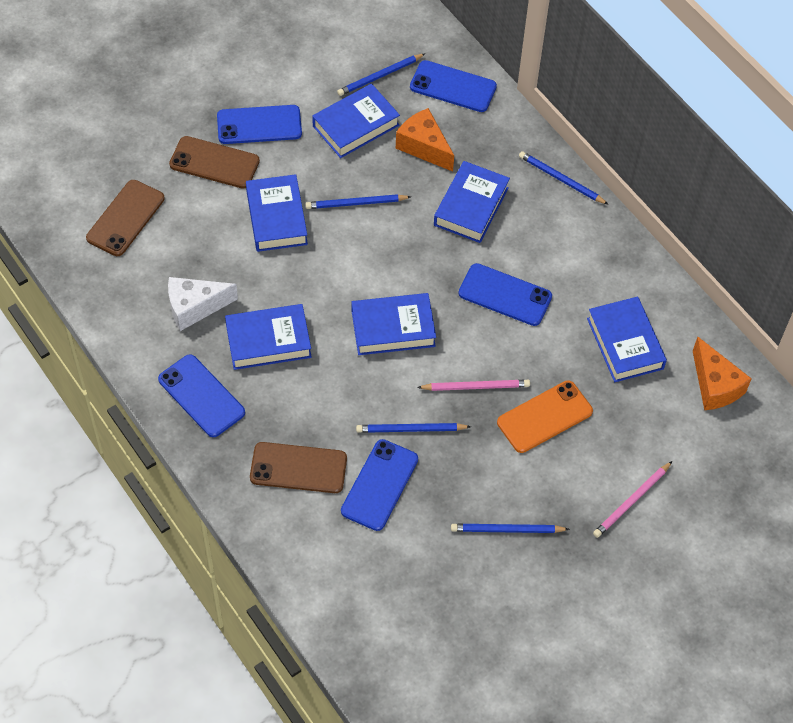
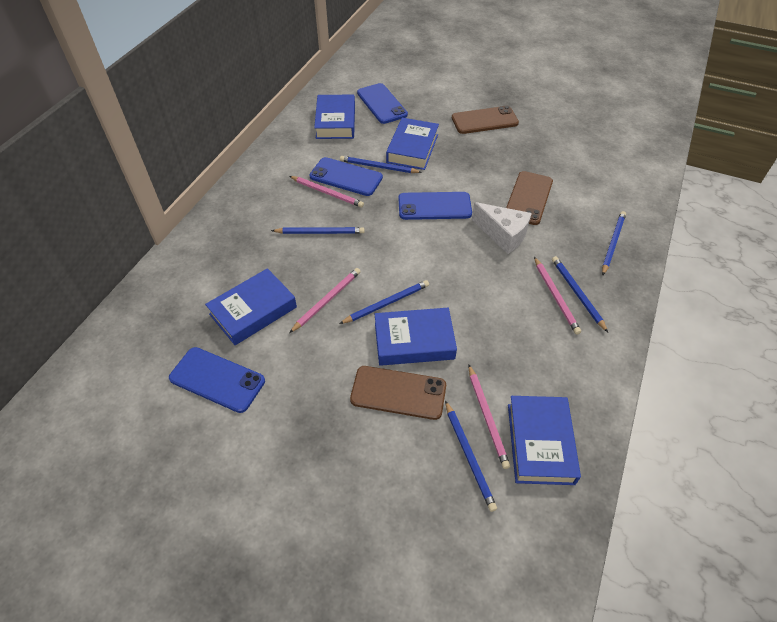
blue book: 6 -> 5
blue pencil: 5 -> 6
blue phone: 5 -> 4
orange cheese: 2 -> 0
orange phone: 1 -> 0
pink pencil: 2 -> 4

